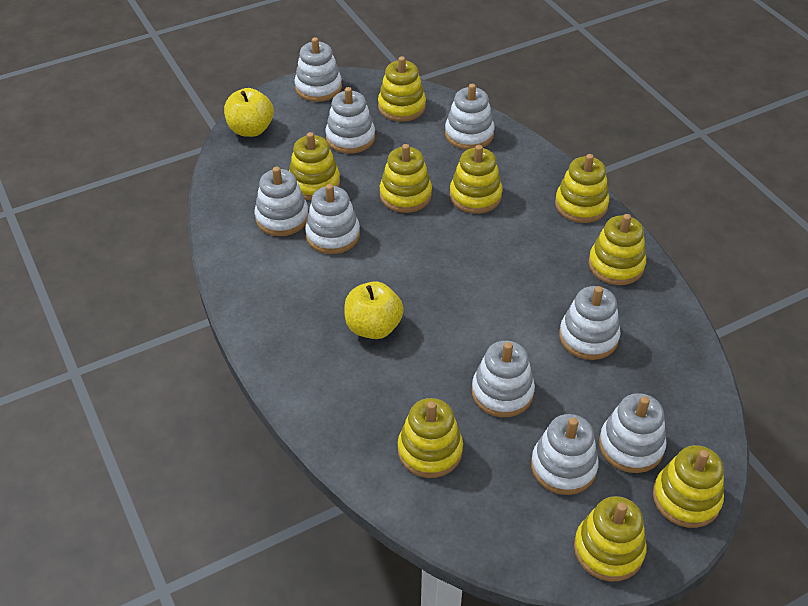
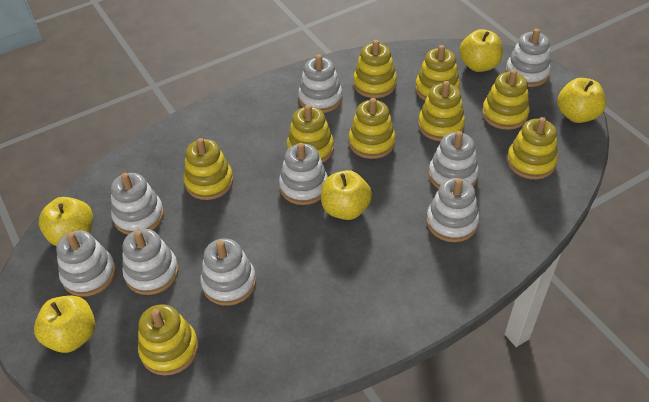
yellow apple: 2 -> 5

